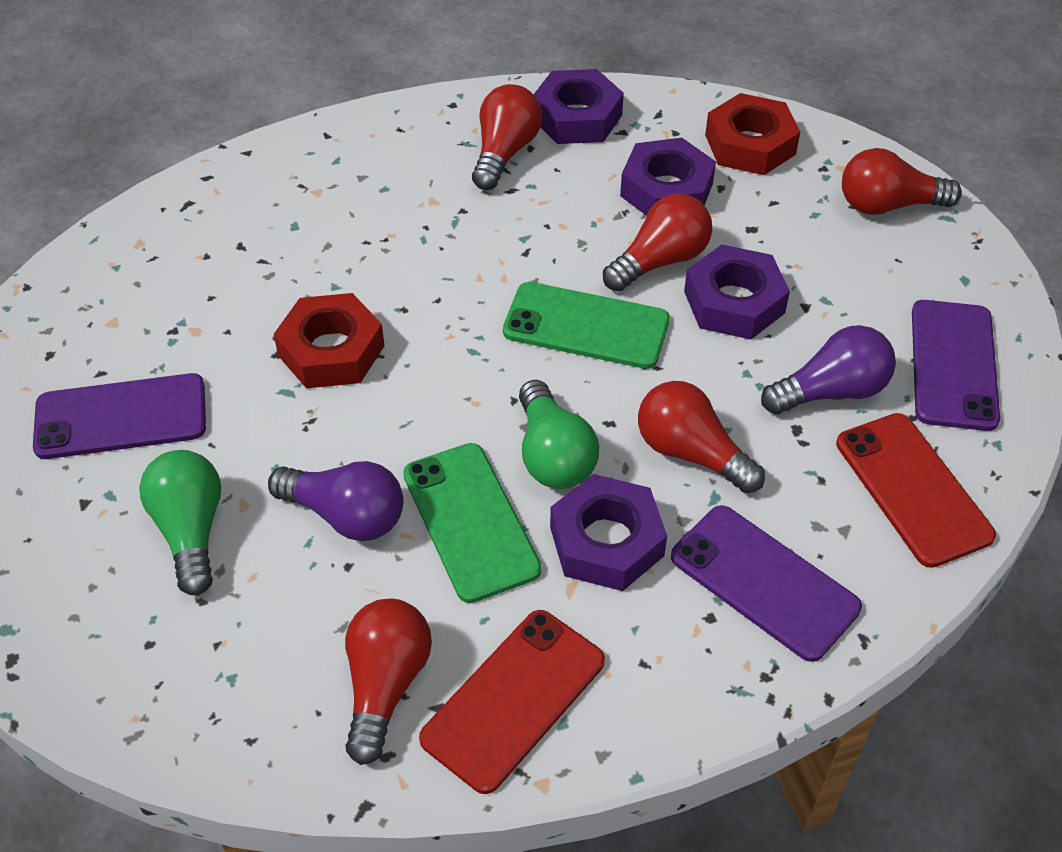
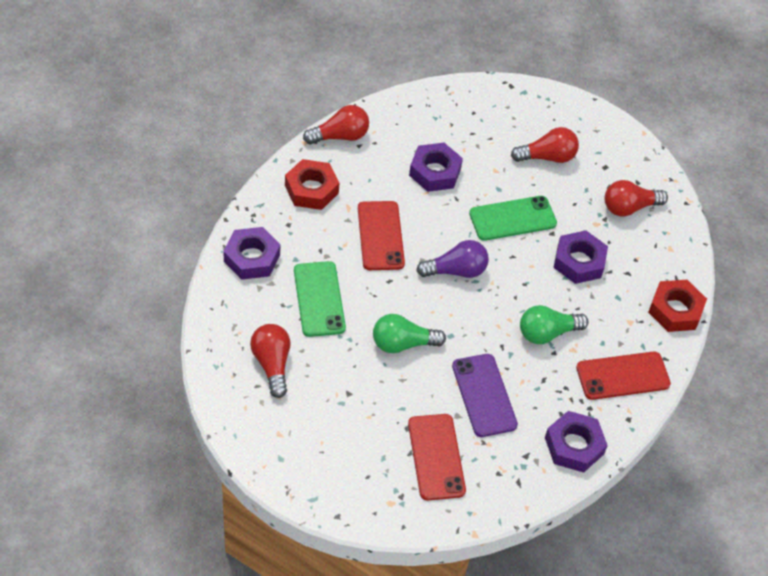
purple light bulb: 2 -> 1
purple phone: 3 -> 1
red light bulb: 5 -> 4
red phone: 2 -> 3

